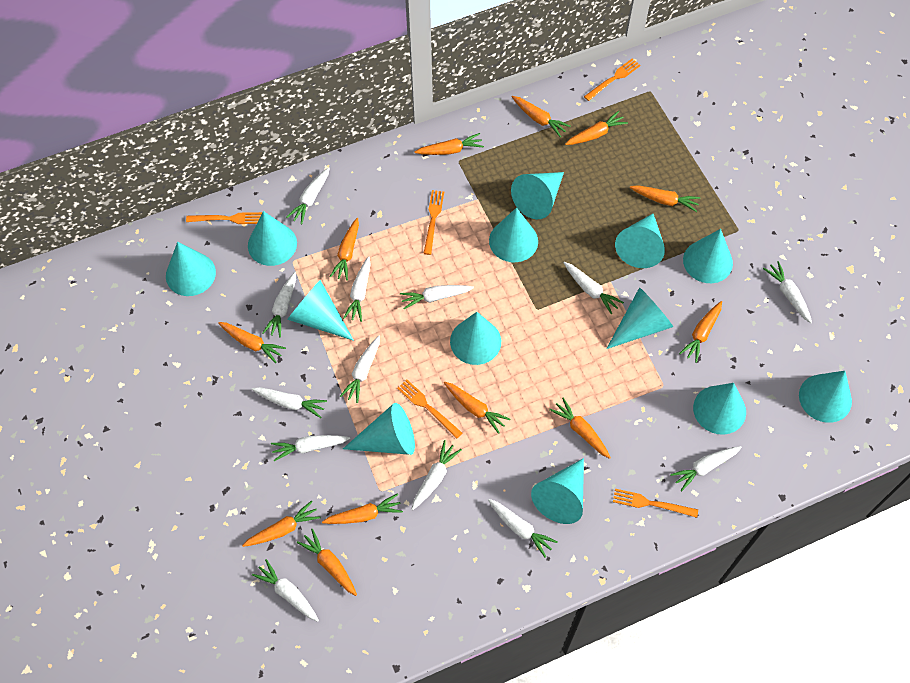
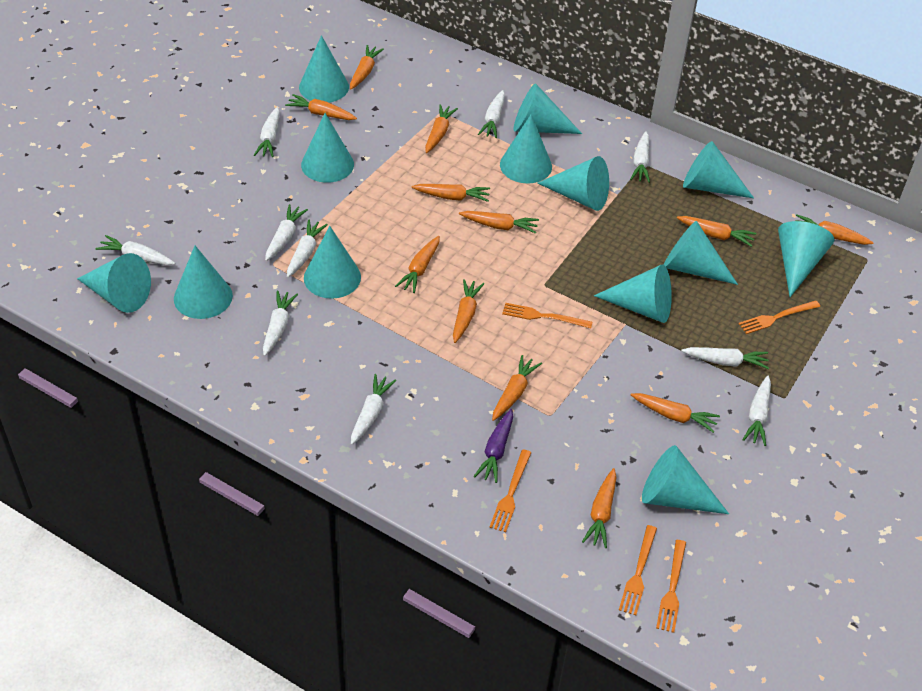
purple carrot: 0 -> 1
white carrot: 13 -> 10

